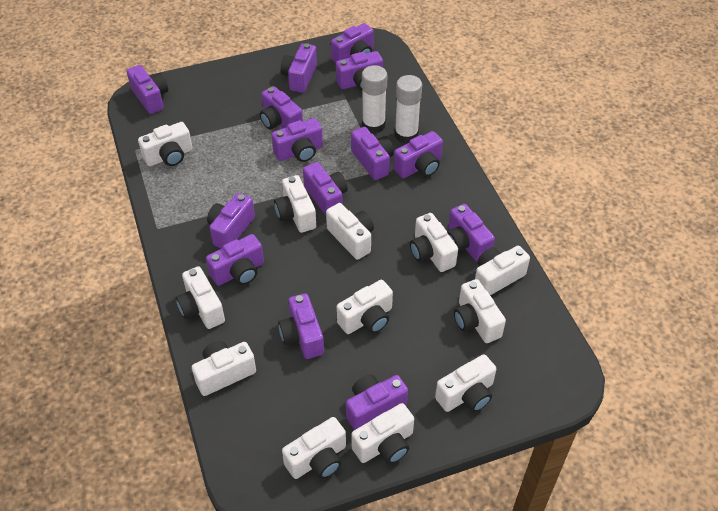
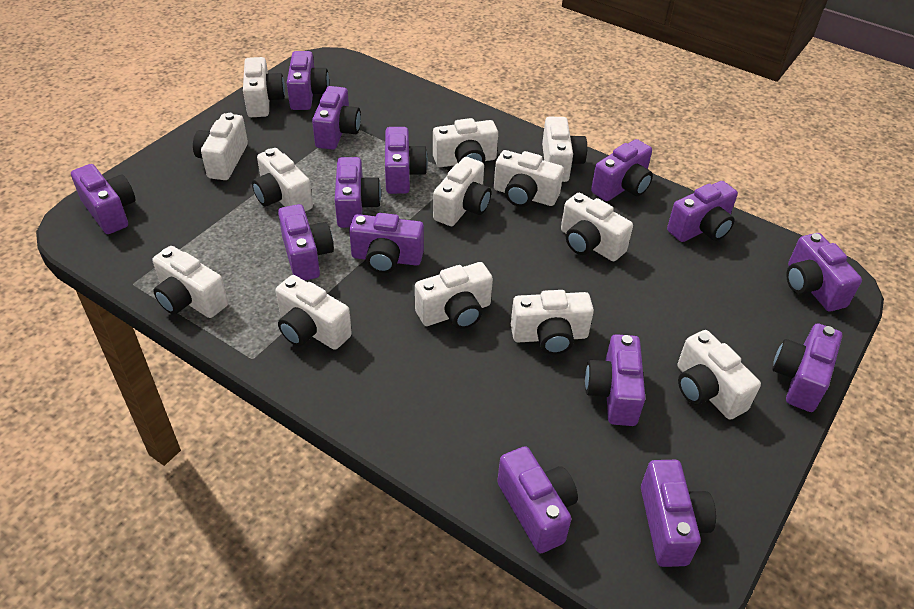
white camera: 12 -> 13
white glue stick: 2 -> 0

